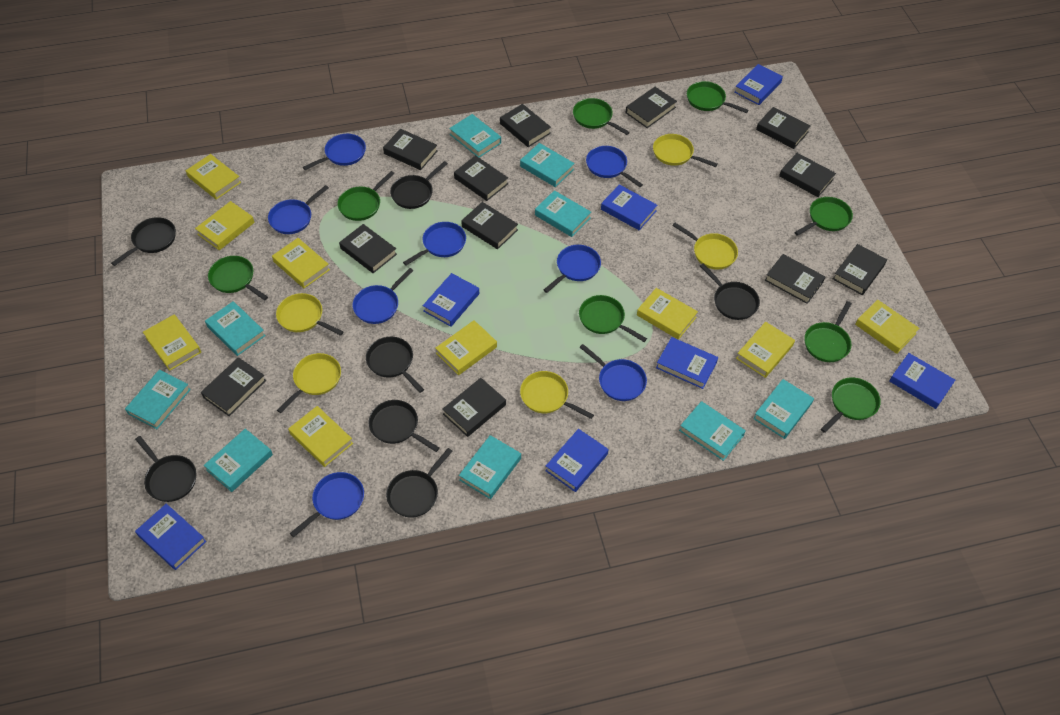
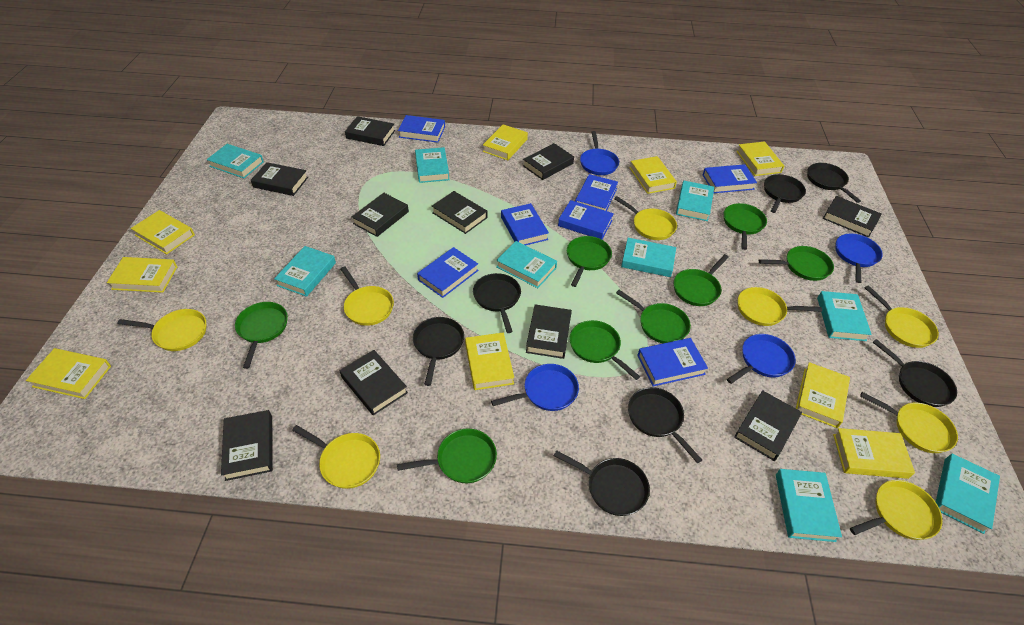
black book: 12 -> 10
blue pan: 8 -> 4
yellow pan: 5 -> 8

